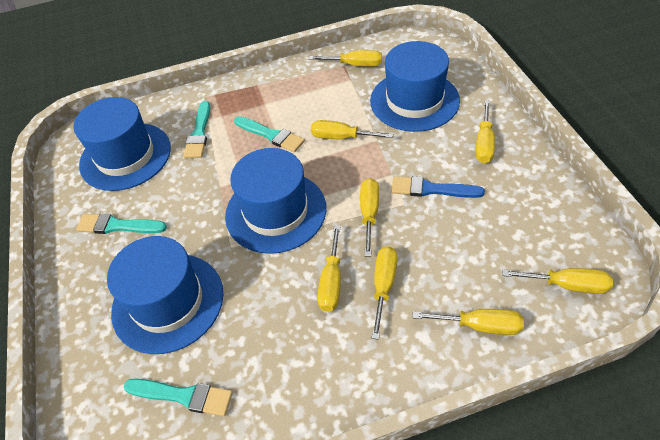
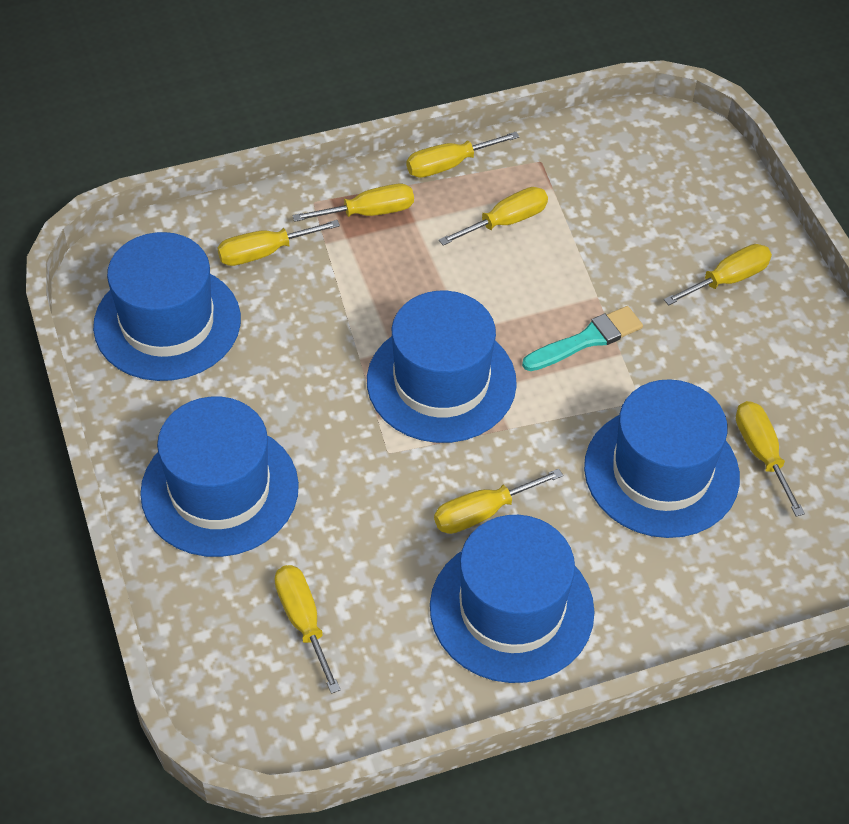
blue brush: 1 -> 0
blue hat: 4 -> 5
turquoise brush: 4 -> 1

